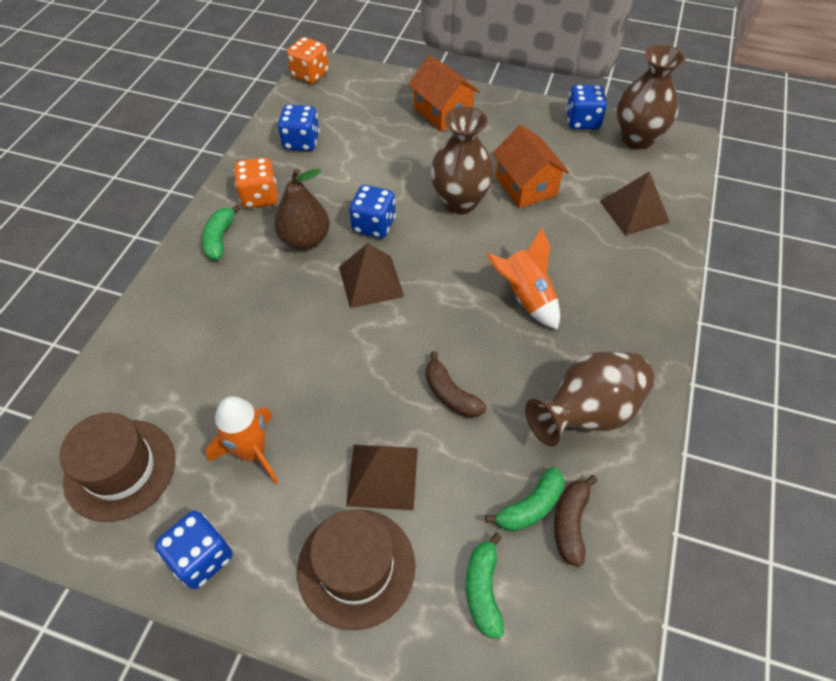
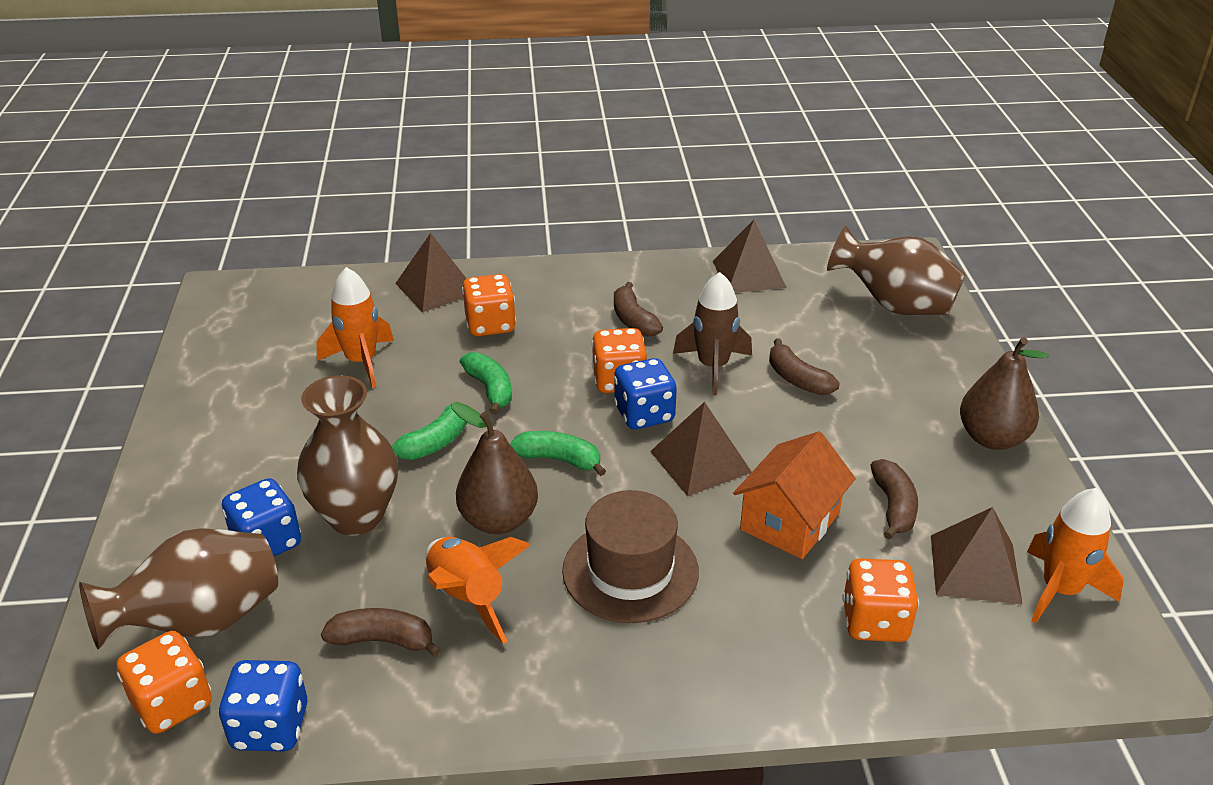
blue dice: 4 -> 3
brown banana: 2 -> 4
brown hat: 2 -> 1
brown pear: 1 -> 2
brown pyramid: 3 -> 4
brown rocket: 0 -> 1
orange dice: 2 -> 4
orange house: 2 -> 1
orange rocket: 2 -> 3

